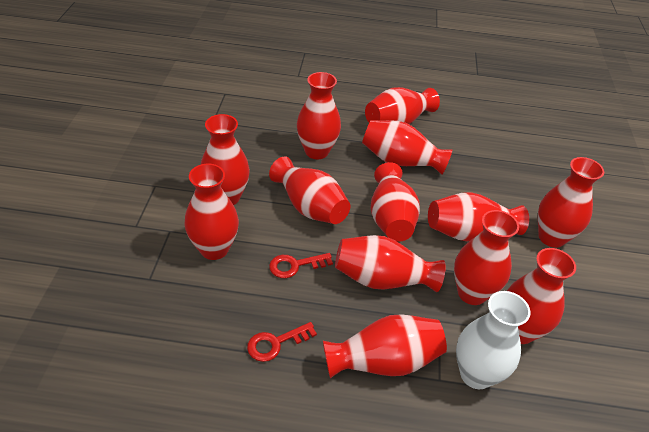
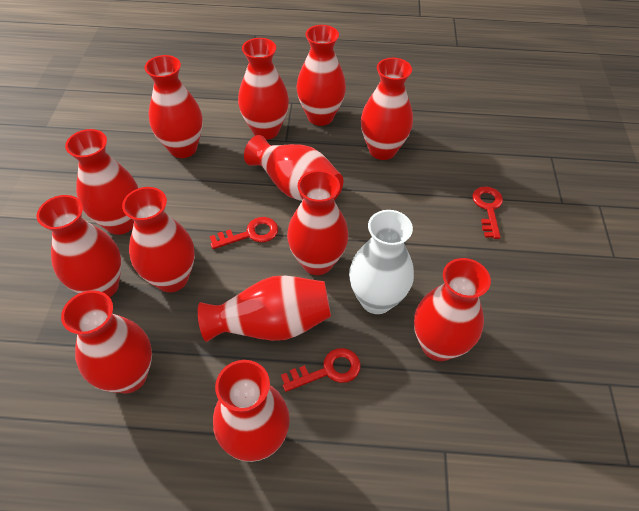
red key: 2 -> 3

